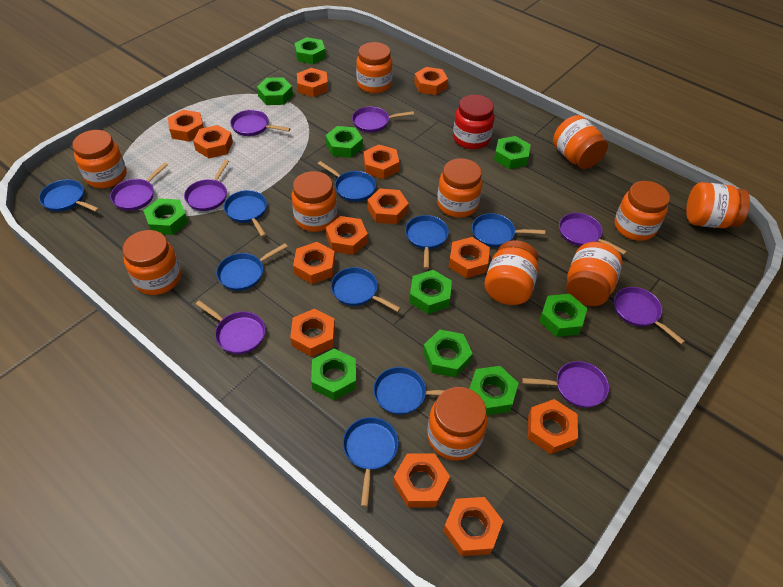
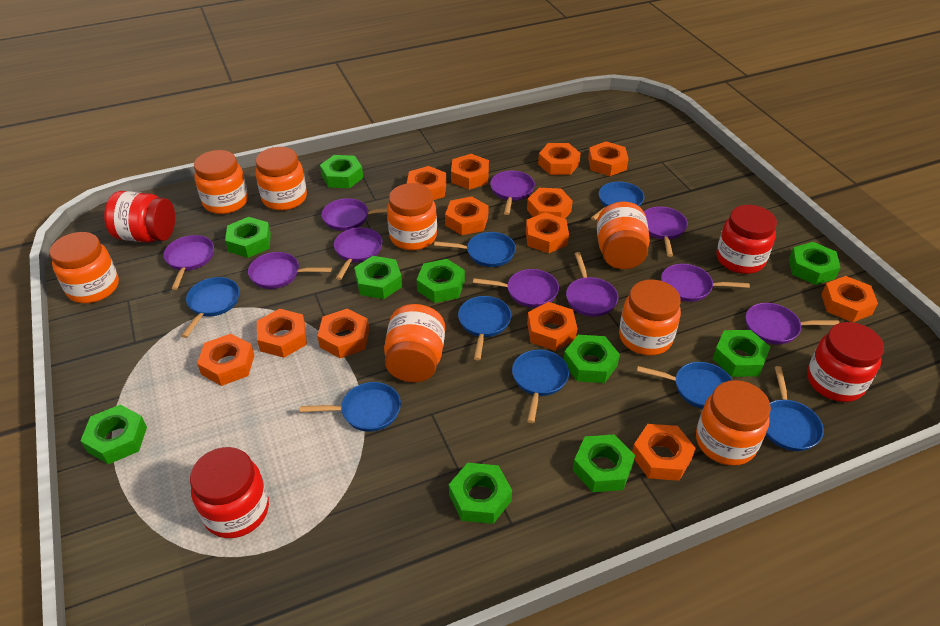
blue pan: 9 -> 8
orange jar: 11 -> 8
purple pan: 8 -> 10
red jar: 1 -> 4

